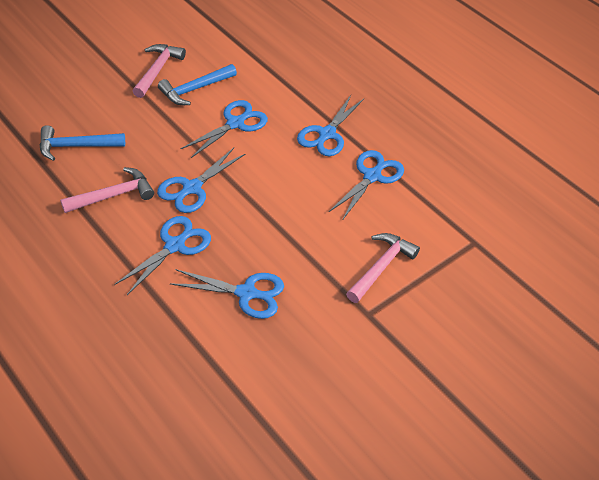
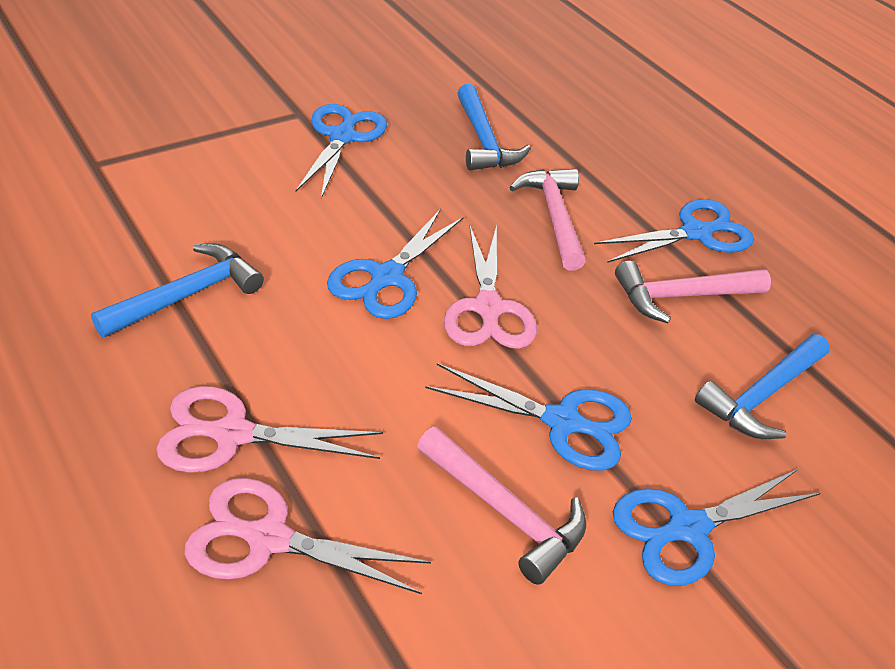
blue hammer: 2 -> 3
blue scissors: 6 -> 5
pink scissors: 0 -> 3

